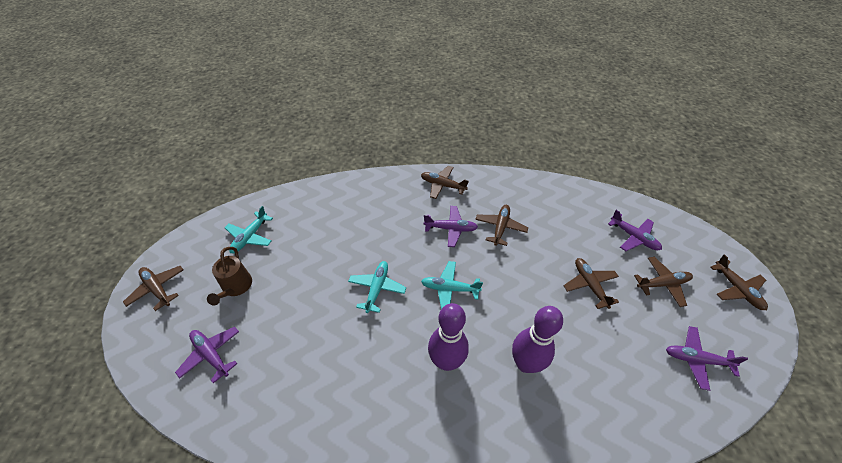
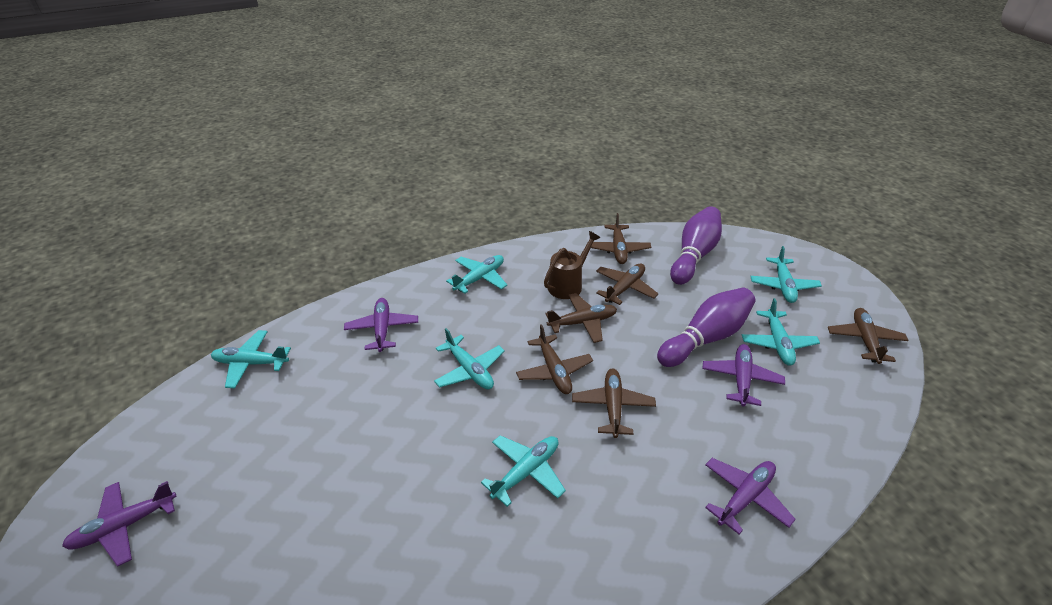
turquoise plane: 3 -> 6

